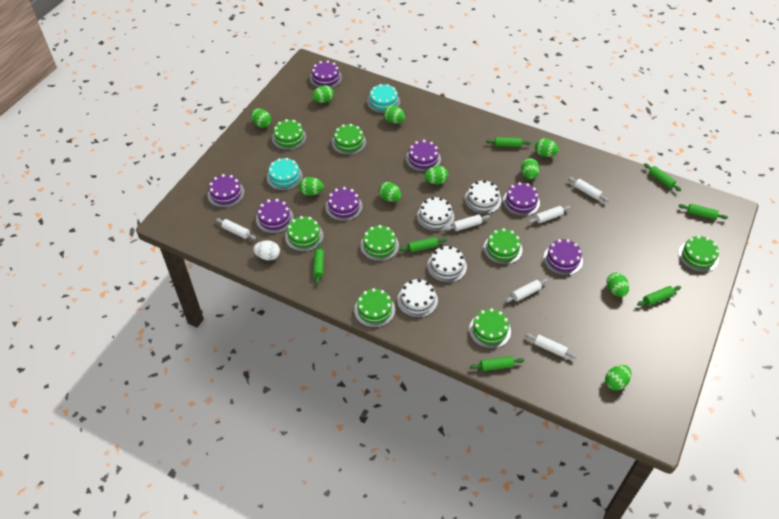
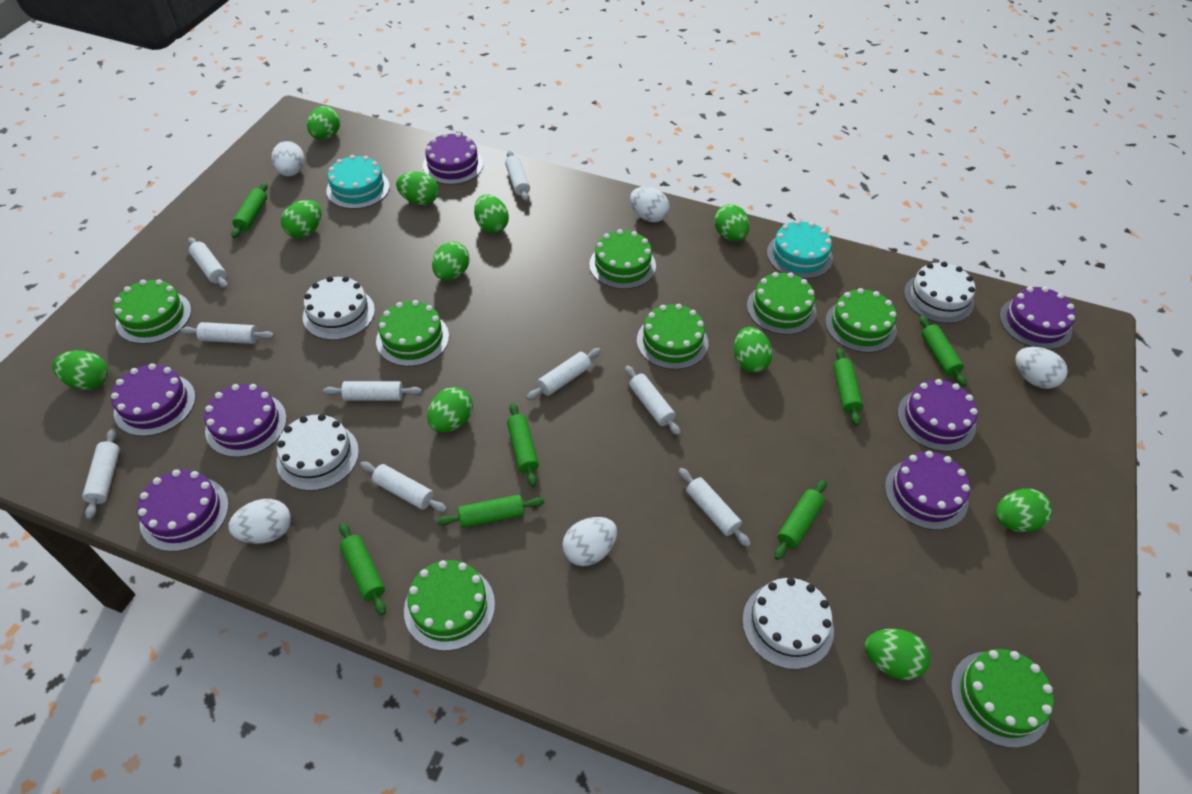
green egg: 10 -> 11
white egg: 1 -> 5
white rolling pin: 6 -> 9

